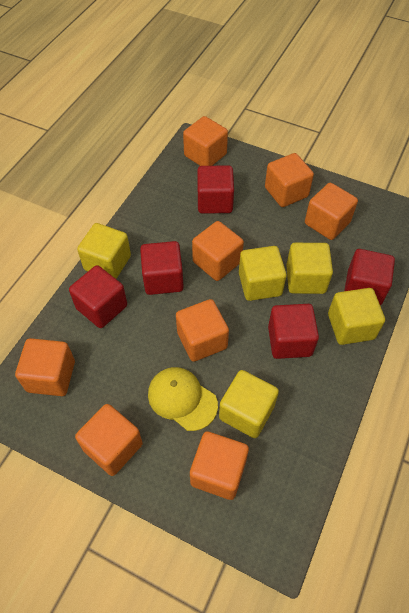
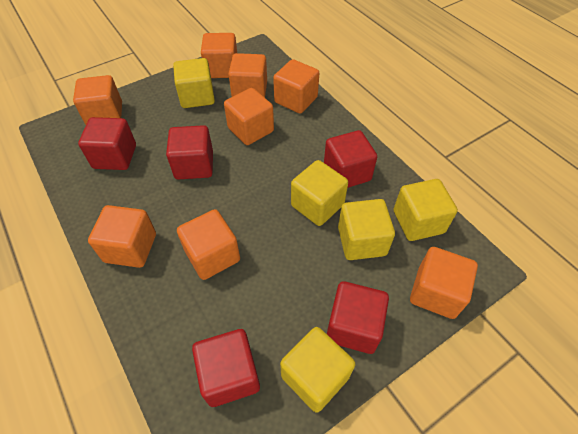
yellow cap: 1 -> 0

